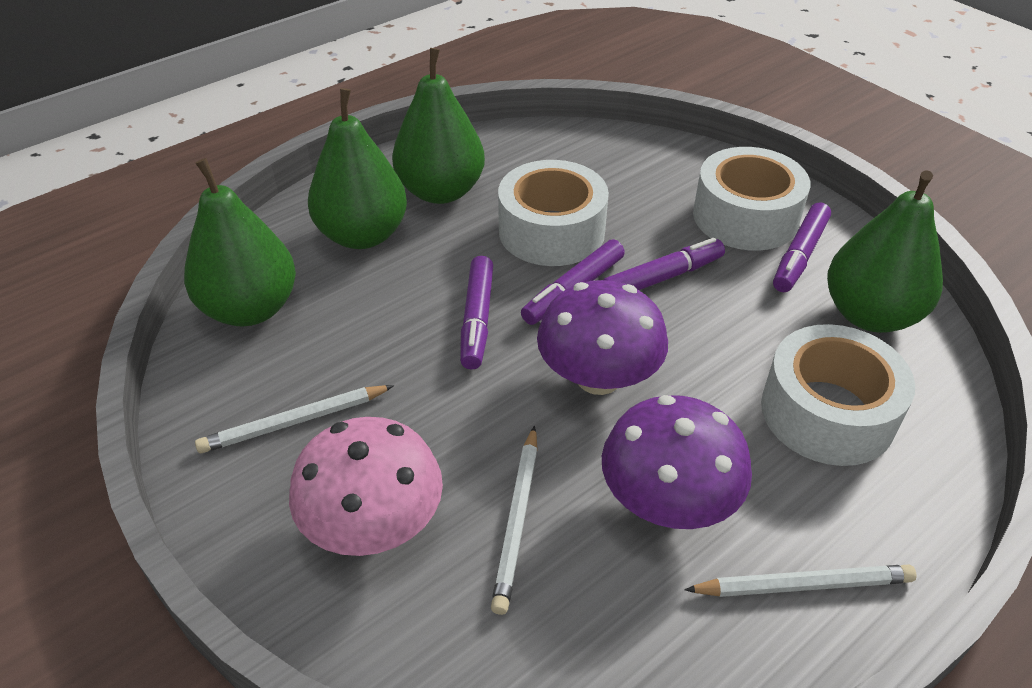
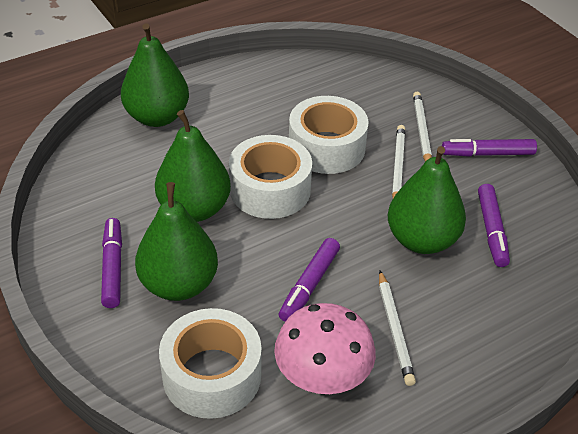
purple mushroom: 2 -> 0

